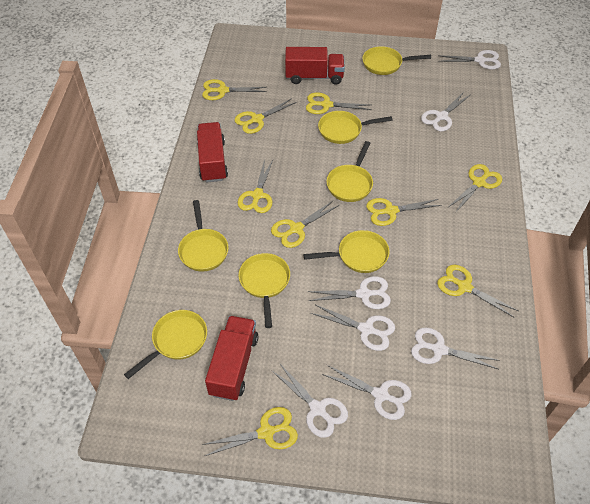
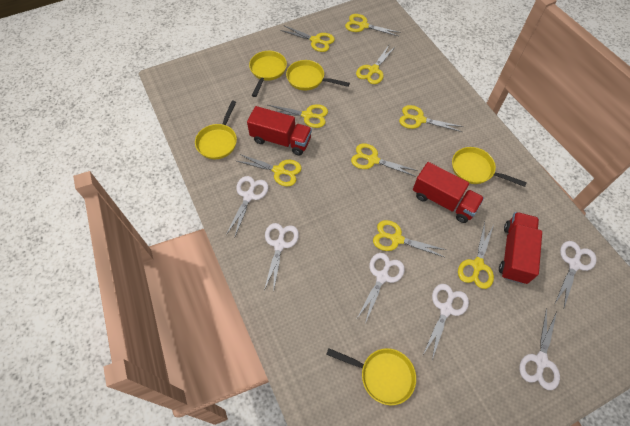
white scissors: 7 -> 6
yellow pan: 7 -> 5

